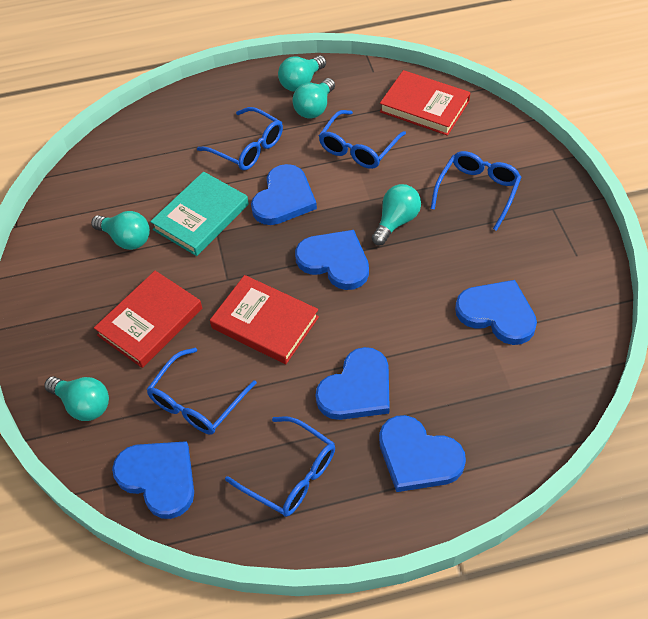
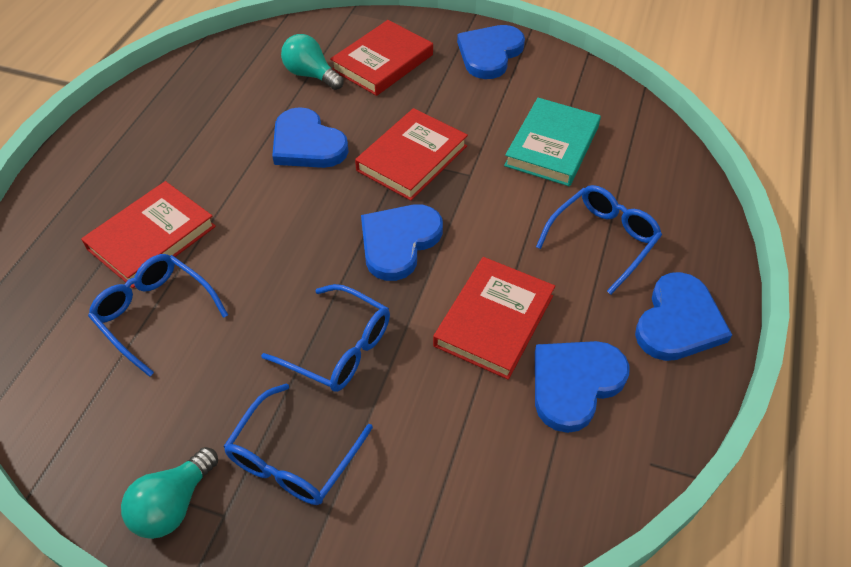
blue glasses: 5 -> 4
blue heart: 6 -> 5
red book: 3 -> 4
turquoise light bulb: 5 -> 2

